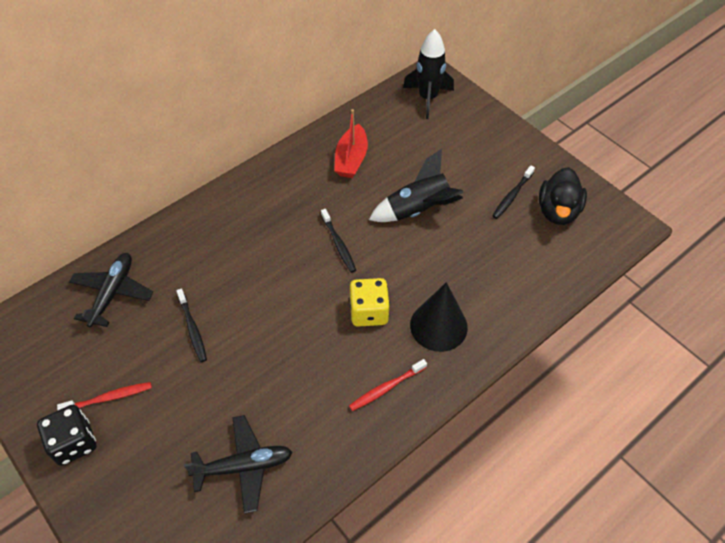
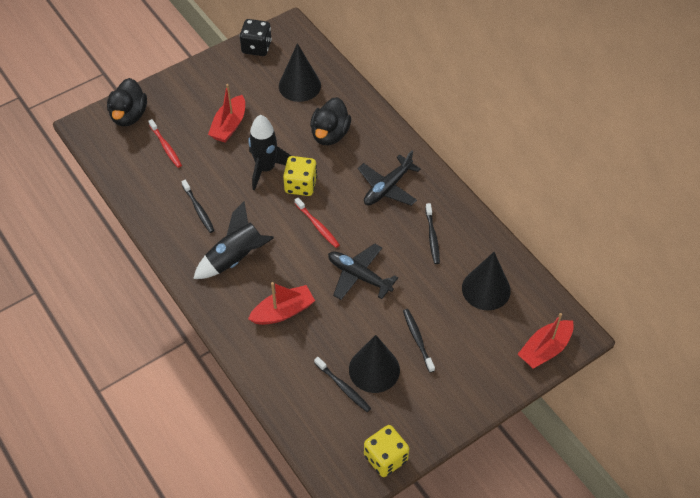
black cone: 1 -> 3
black duck: 1 -> 2
black toothbrush: 3 -> 4
red boat: 1 -> 3
yellow dice: 1 -> 2

